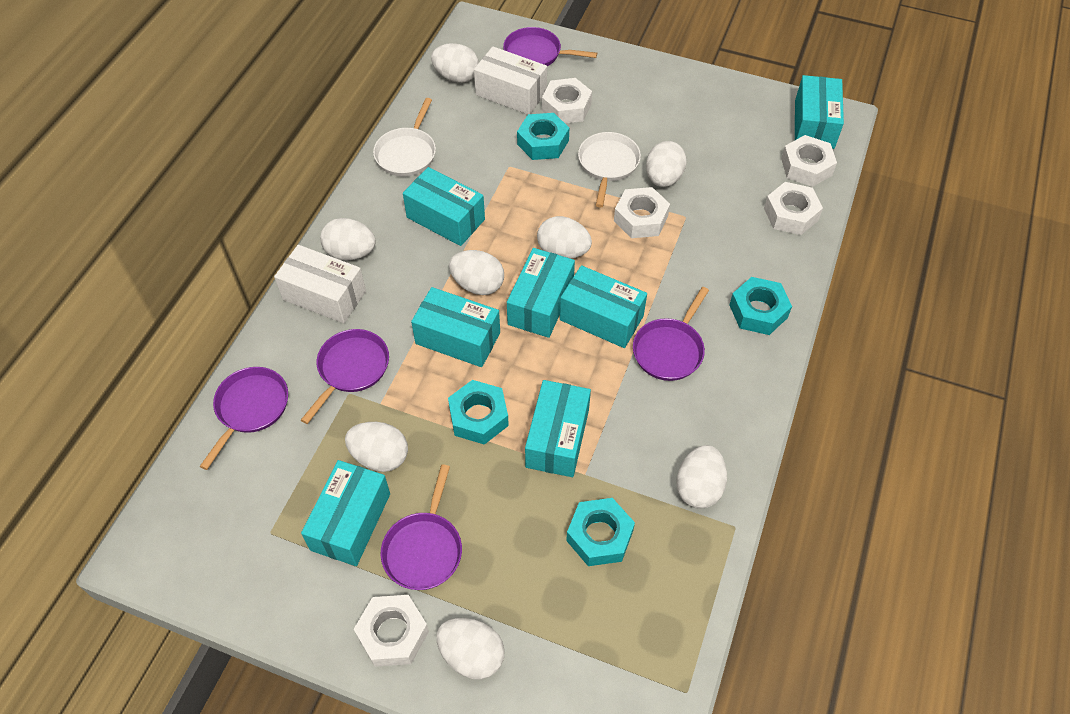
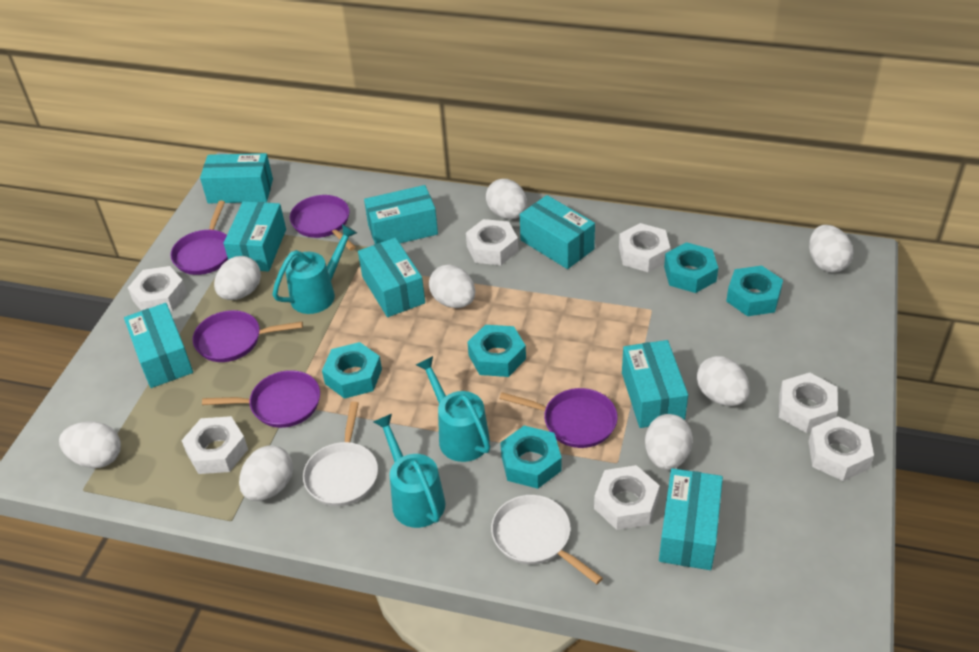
turquoise box: 7 -> 8
turquoise nut: 4 -> 5
turquoise watering can: 0 -> 3
white box: 2 -> 0
white nut: 5 -> 7

